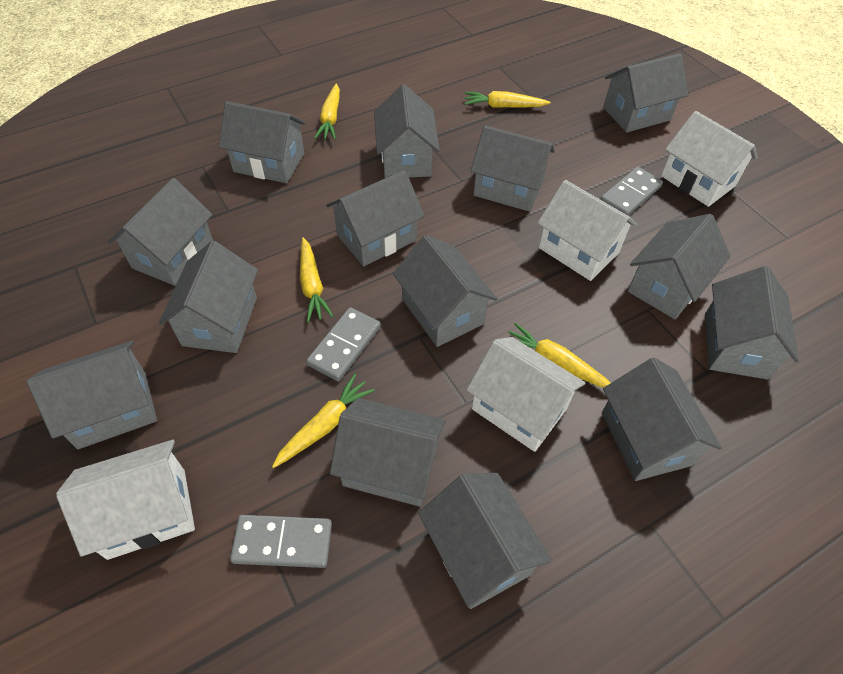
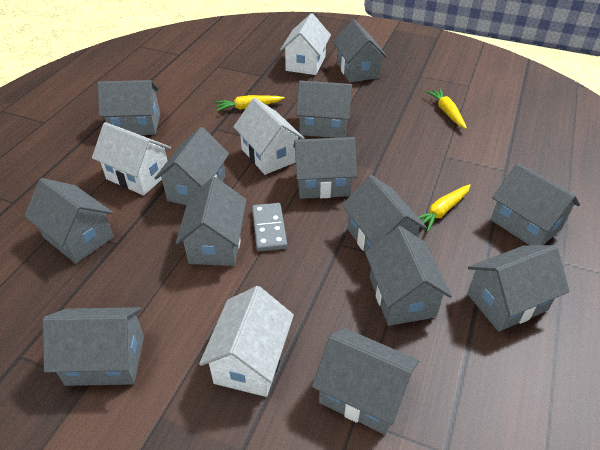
grey domino: 3 -> 1
grey house: 14 -> 13
yellow carrot: 5 -> 3

